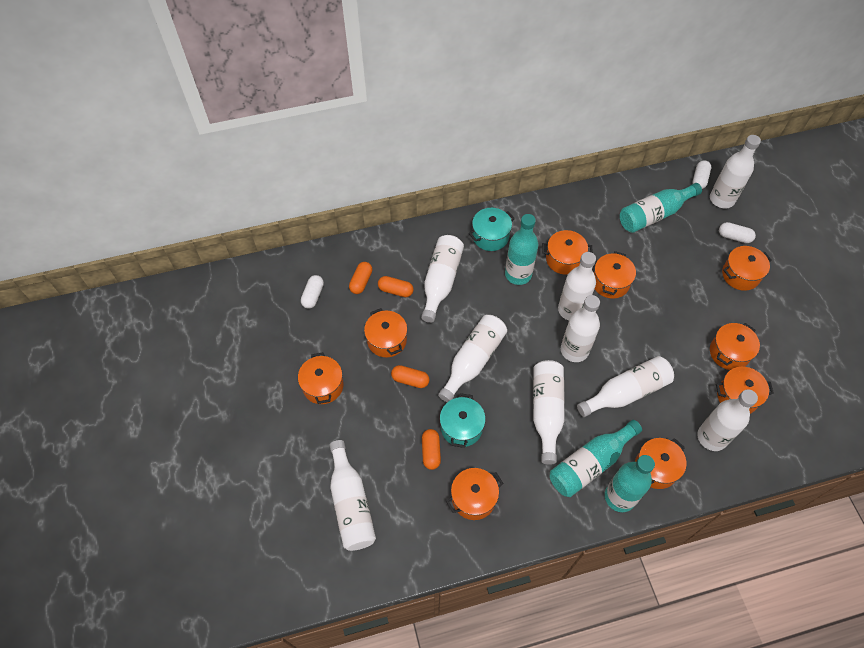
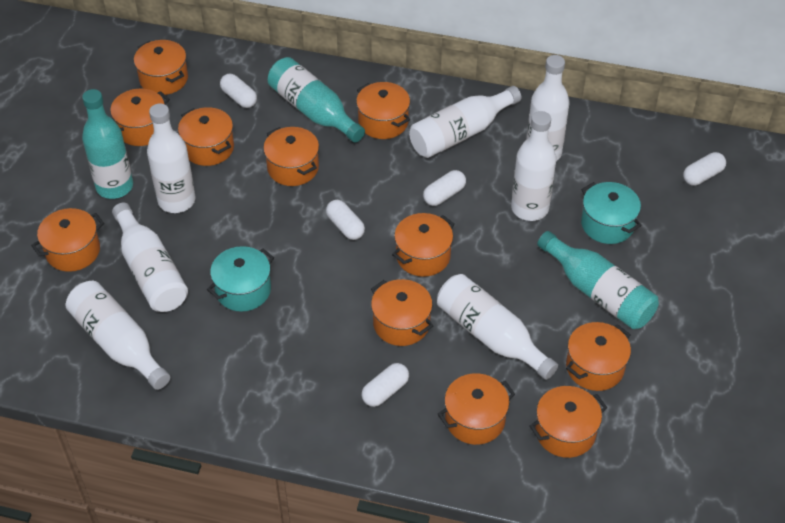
orange capsule: 4 -> 0
orange pot: 9 -> 11
turquoise bottle: 4 -> 3
white bottle: 9 -> 7
white capsule: 3 -> 5

